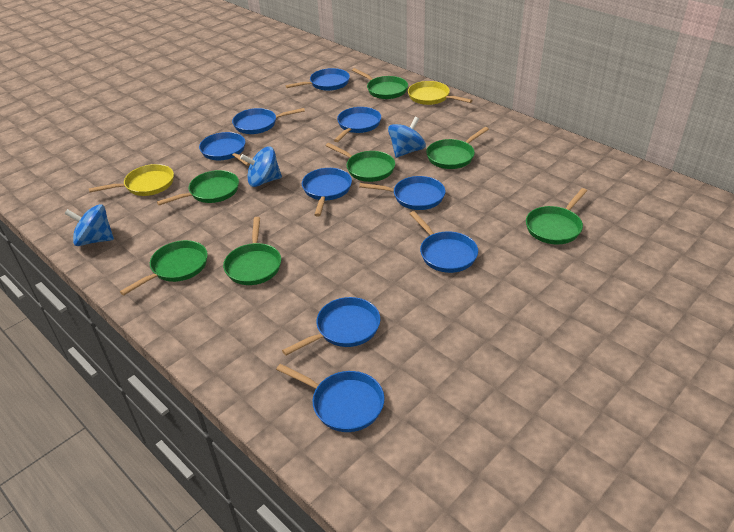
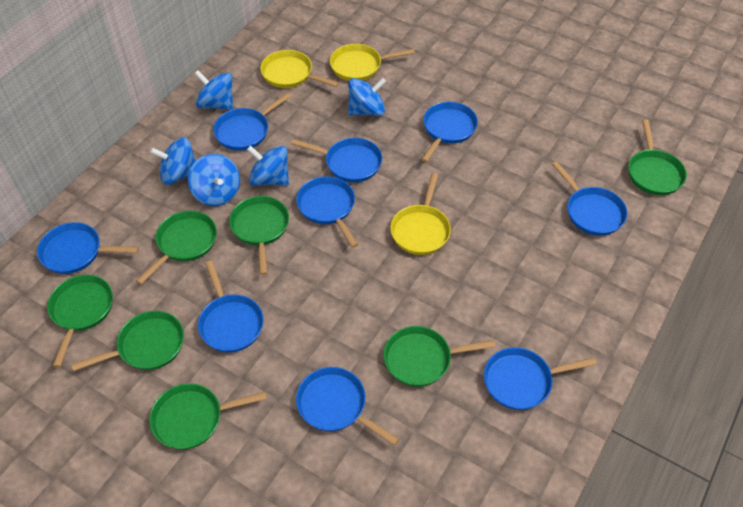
blue spinning top: 3 -> 5
yellow pan: 2 -> 3

